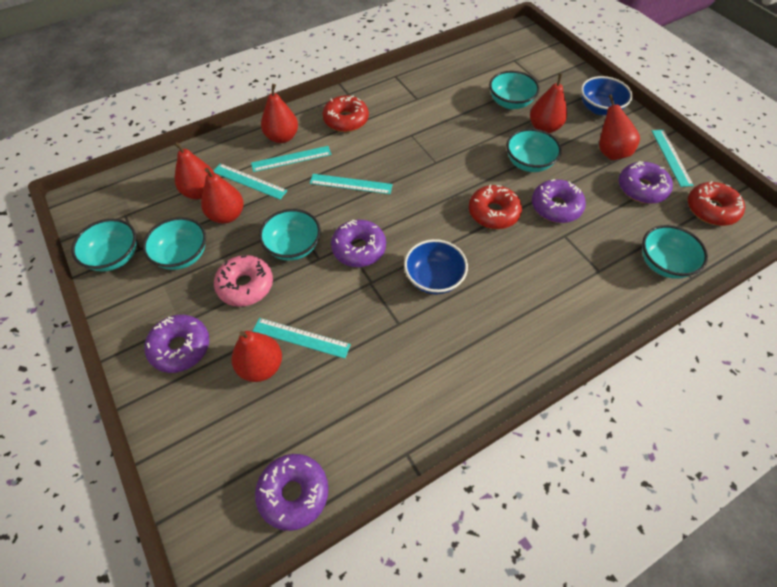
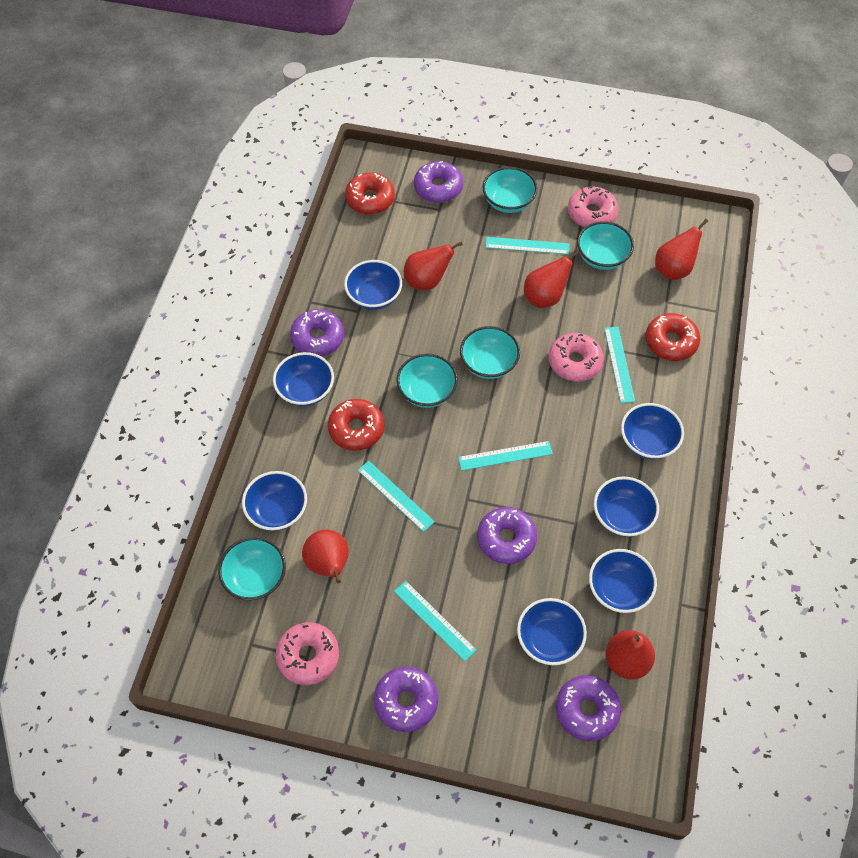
blue bowl: 2 -> 7
pink donut: 1 -> 3
red pear: 6 -> 5
turquoise bowl: 6 -> 5

